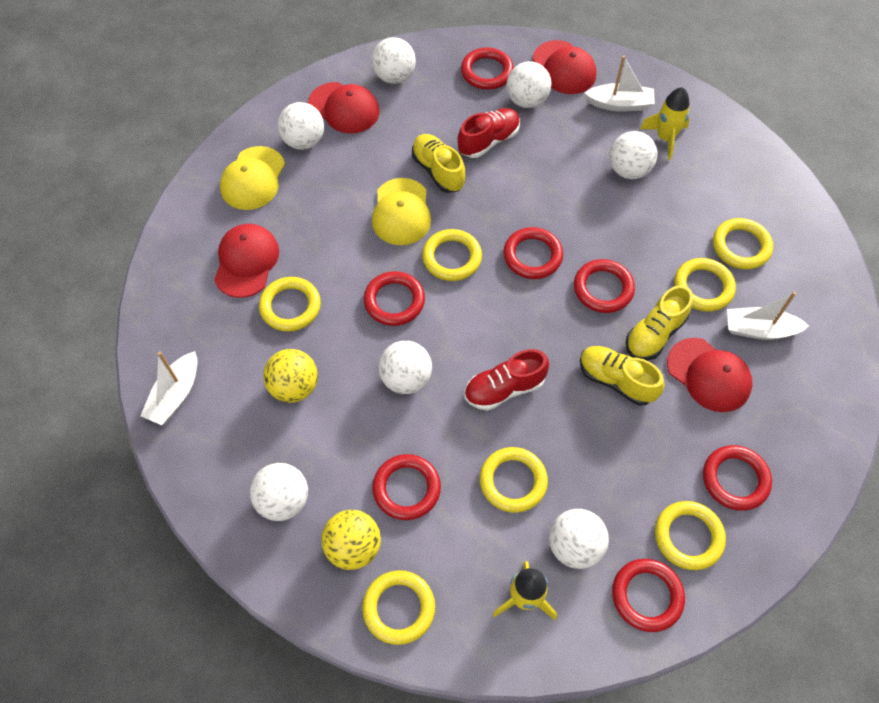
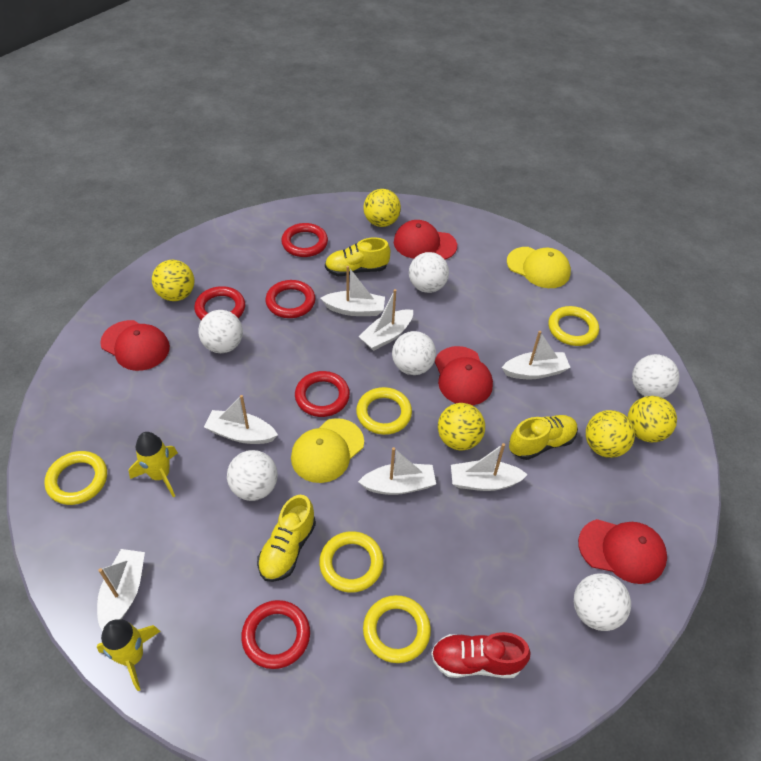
red ring: 7 -> 5
red shoe: 2 -> 1
white ball: 7 -> 6
white boat: 3 -> 7
yellow ball: 2 -> 5
yellow ring: 7 -> 5

